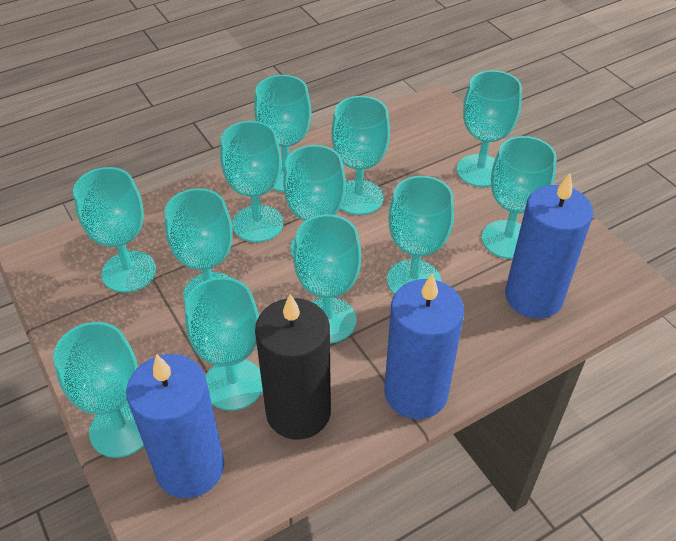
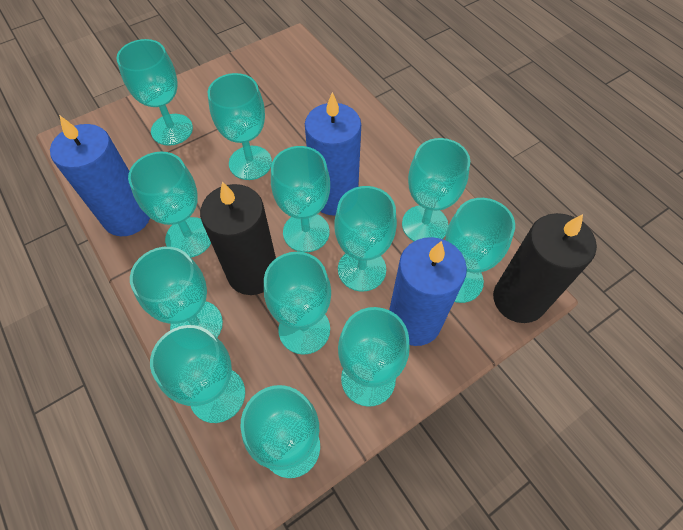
black candle: 1 -> 2

